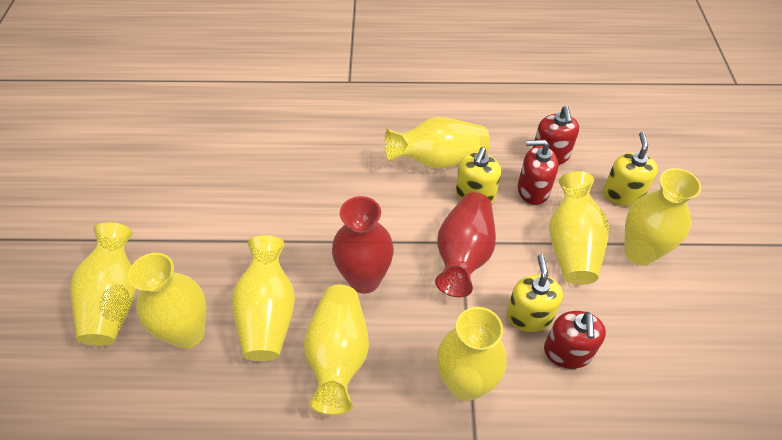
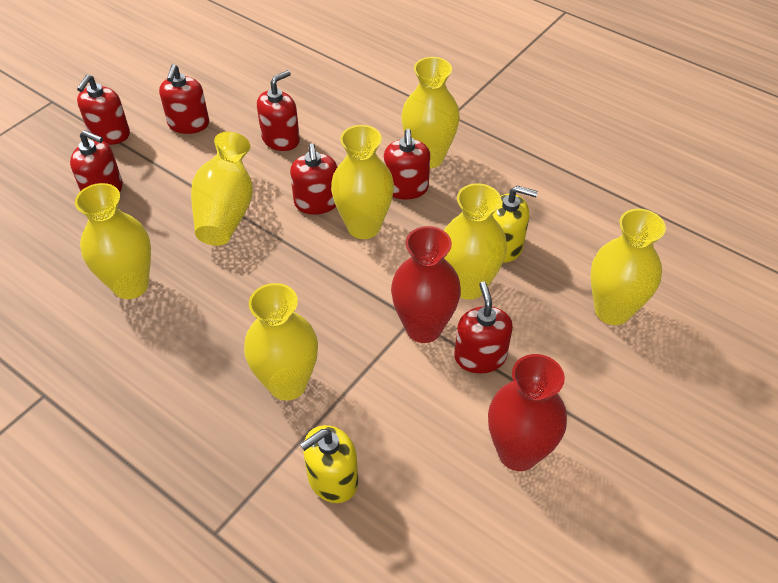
red soap dispenser: 3 -> 7
yellow soap dispenser: 3 -> 2
yellow vase: 8 -> 7

